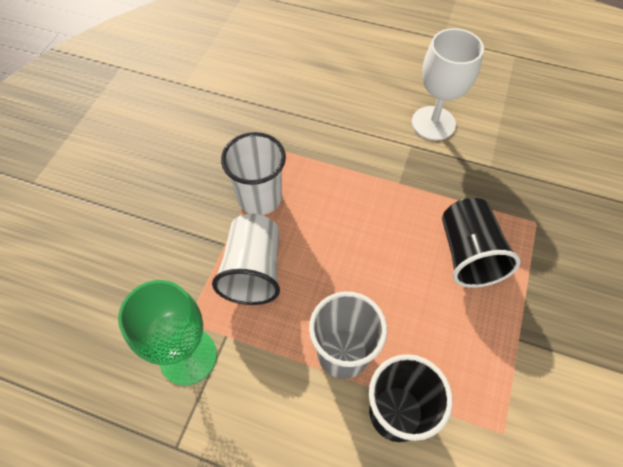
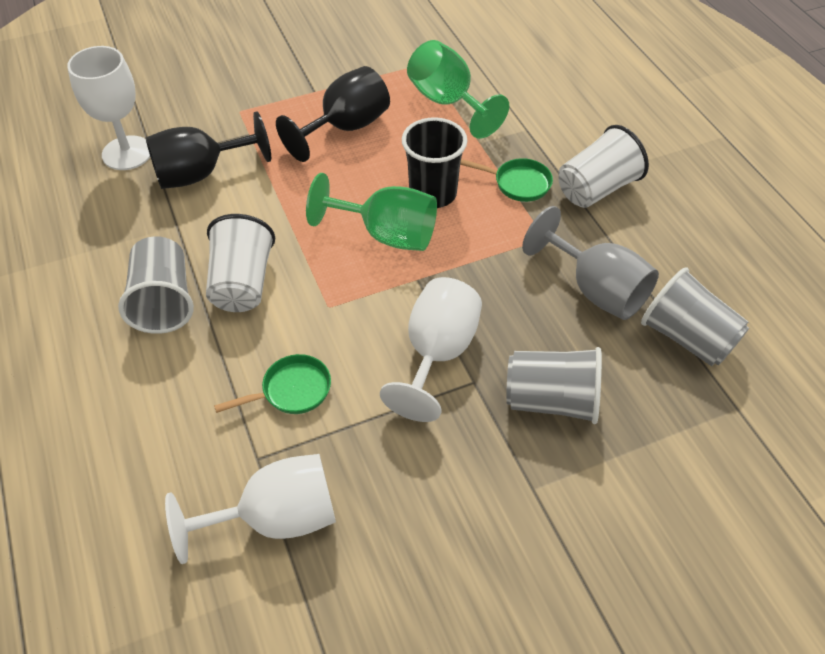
black cup: 2 -> 1
black goblet: 0 -> 2
green goblet: 1 -> 2
green pan: 0 -> 2
grey cup: 1 -> 3
grey goblet: 0 -> 1
white goblet: 1 -> 3

